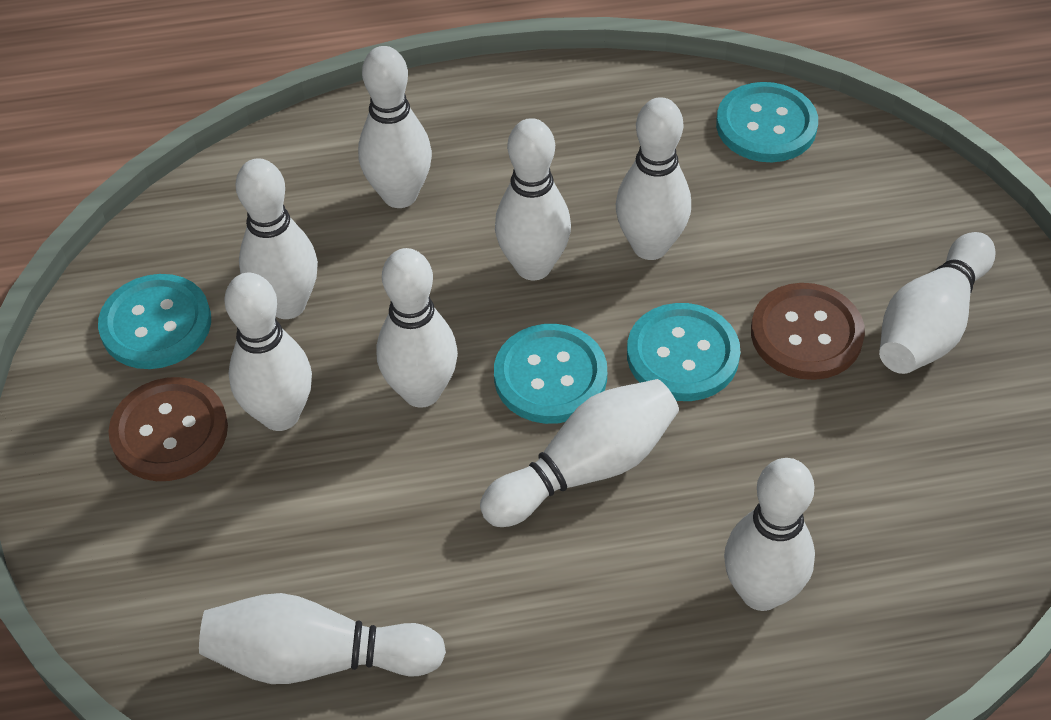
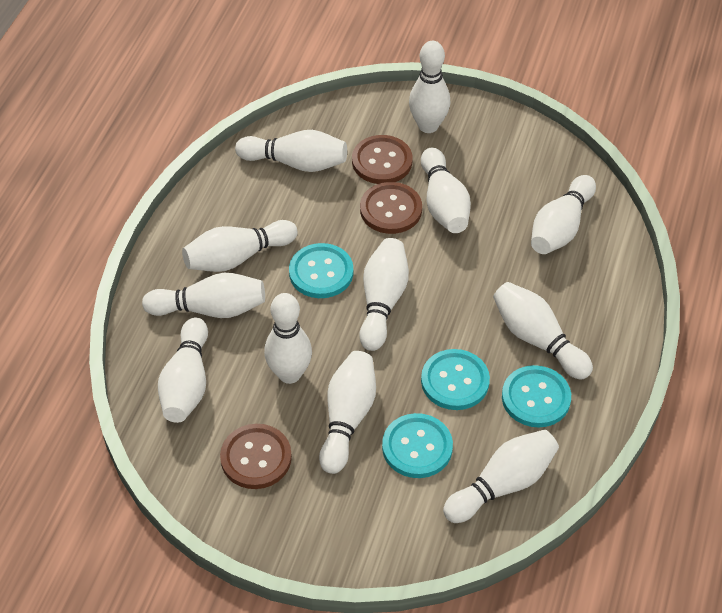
brown button: 2 -> 3
white bowling pin: 10 -> 12

